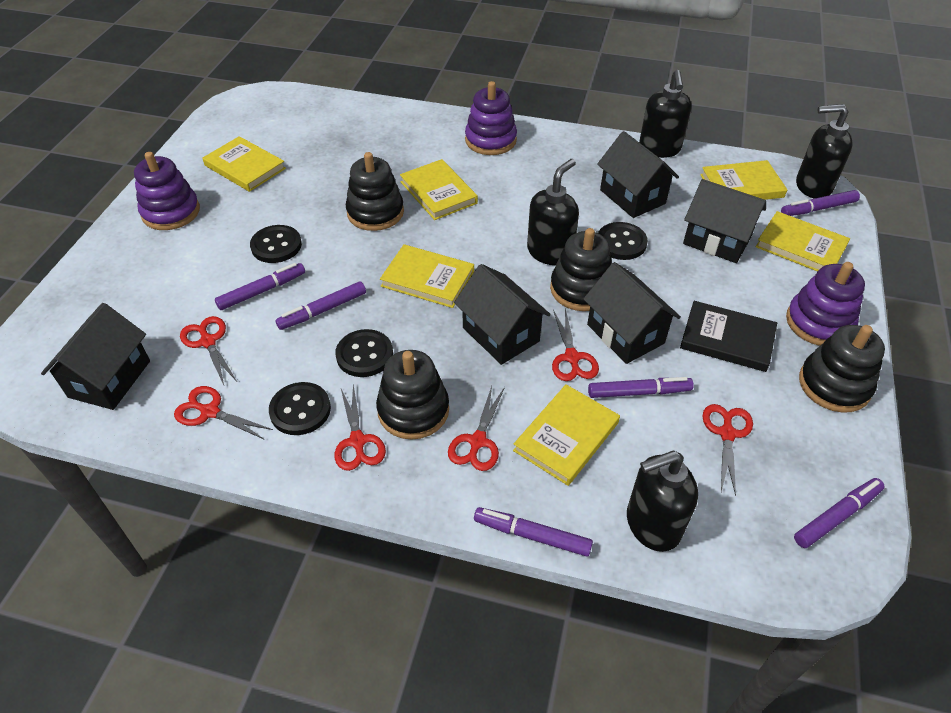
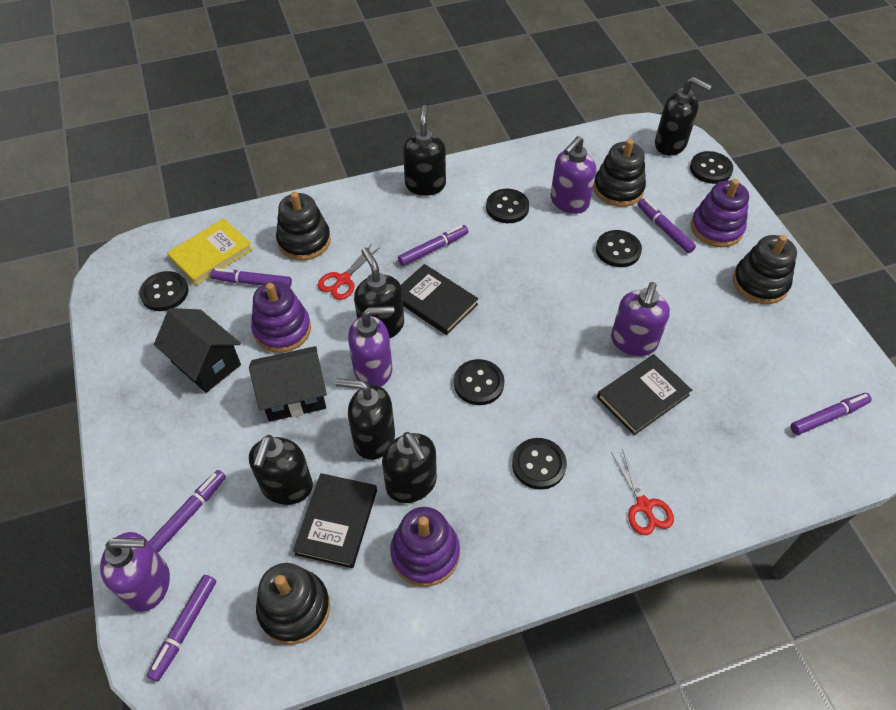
black book: 1 -> 3
black button: 4 -> 6
black house: 5 -> 2
black soap dispenser: 4 -> 6
purple soap dispenser: 0 -> 4
red scissors: 6 -> 2
yellow book: 6 -> 1

